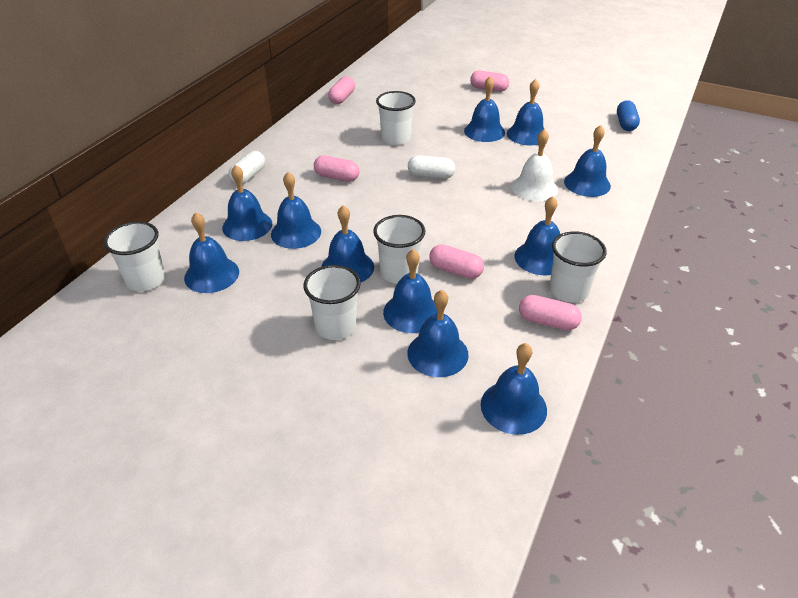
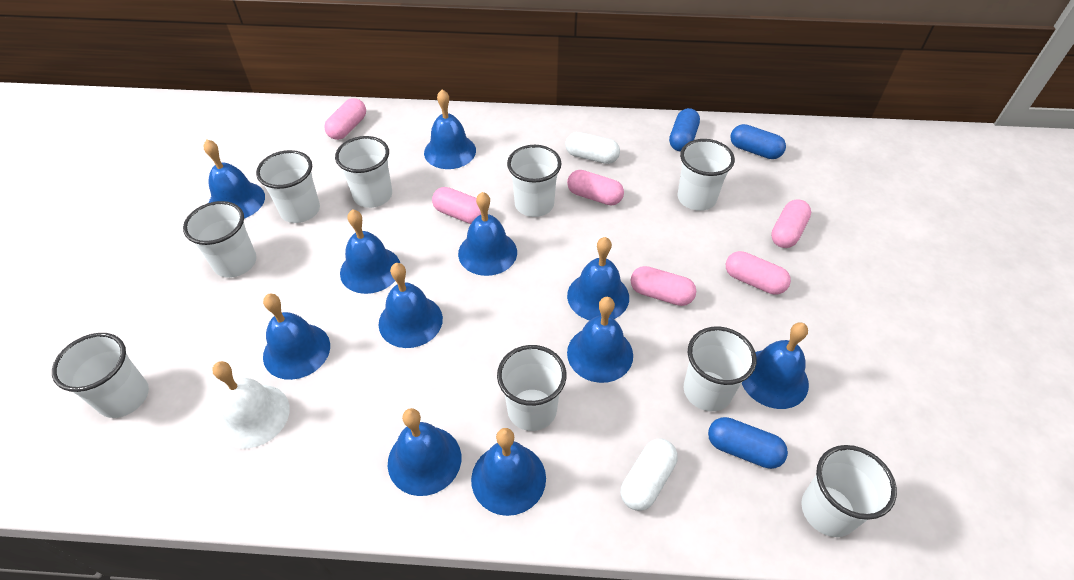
blue capsule: 1 -> 3
pink capsule: 5 -> 6
white cup: 5 -> 9

